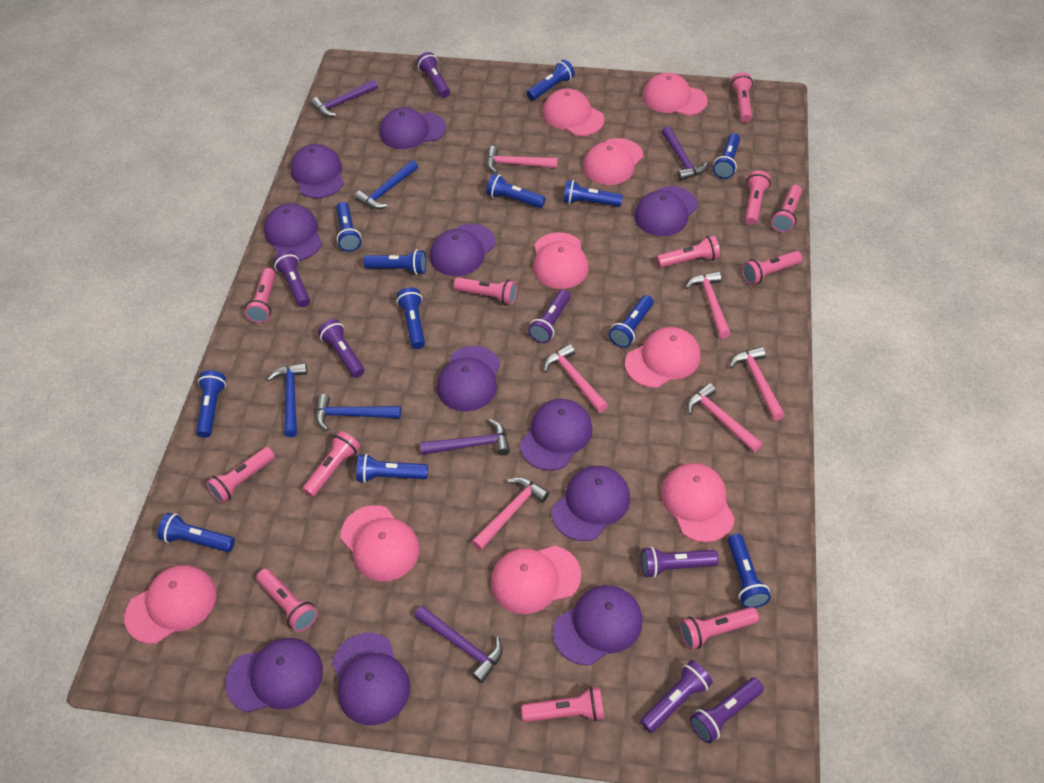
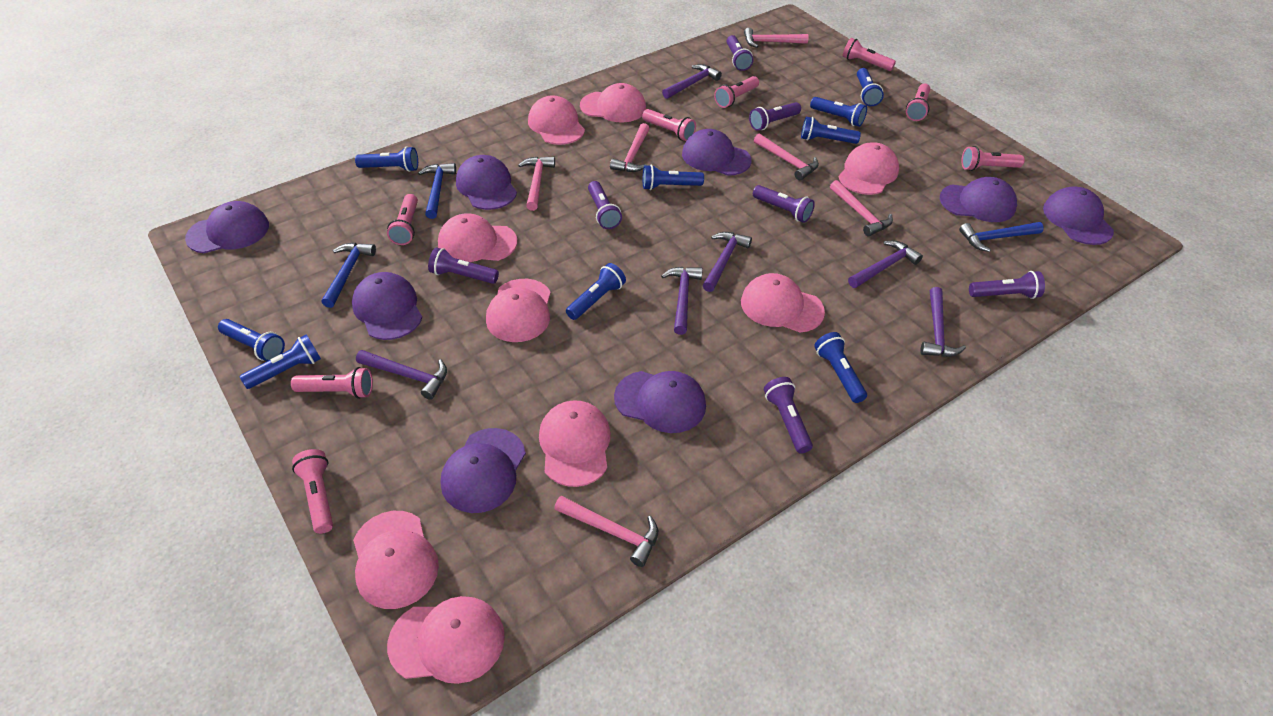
blue flashlight: 12 -> 9
pink flashlight: 12 -> 8
purple cap: 11 -> 8
purple hammer: 4 -> 6

